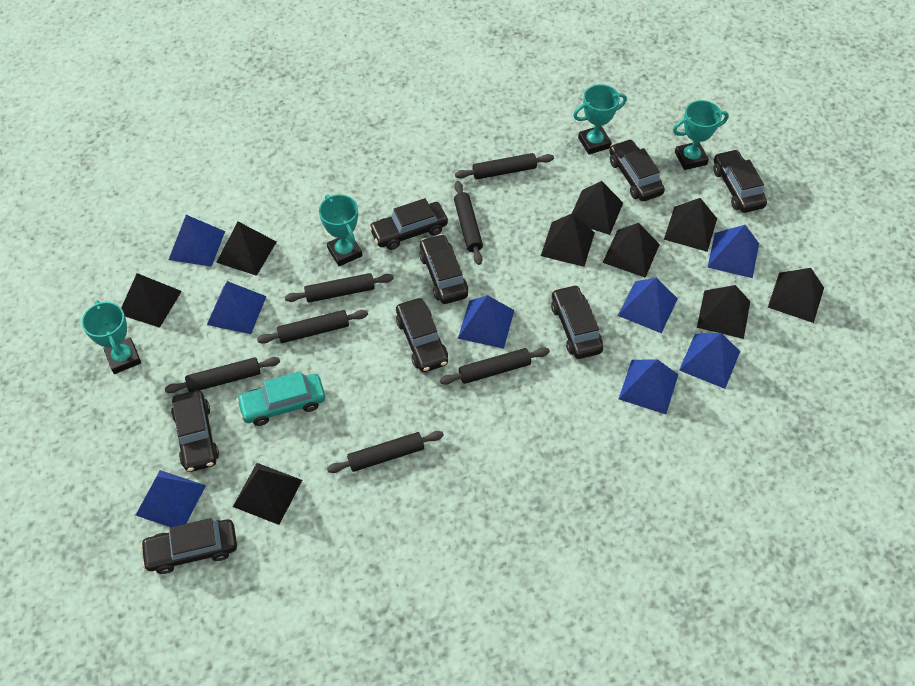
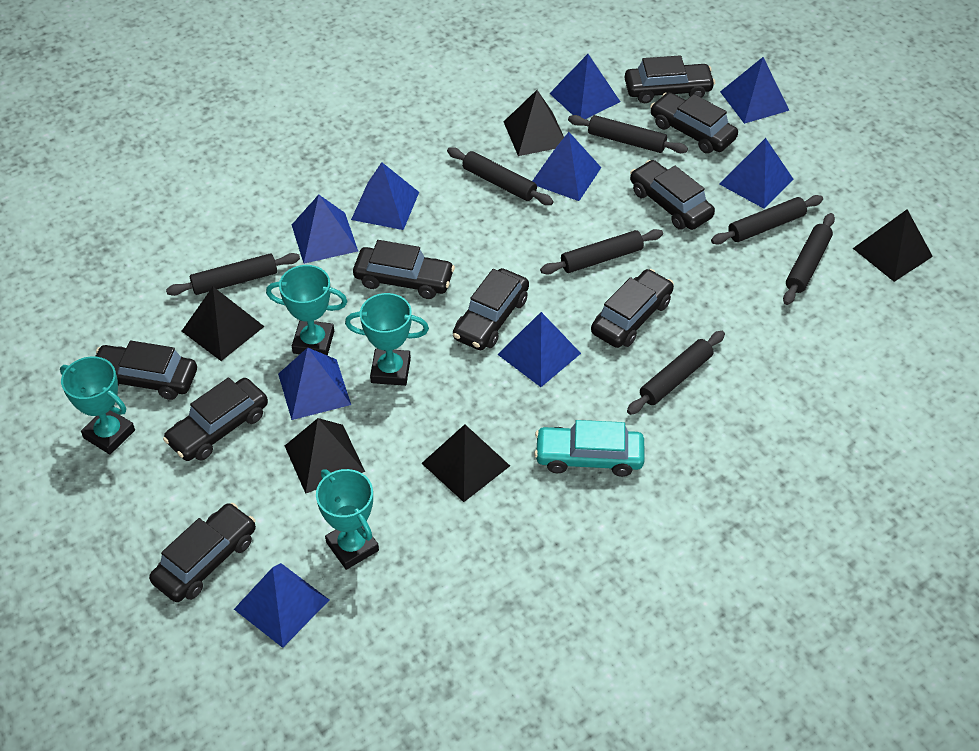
black car: 8 -> 9
black pyramid: 9 -> 5
blue pyramid: 8 -> 9

